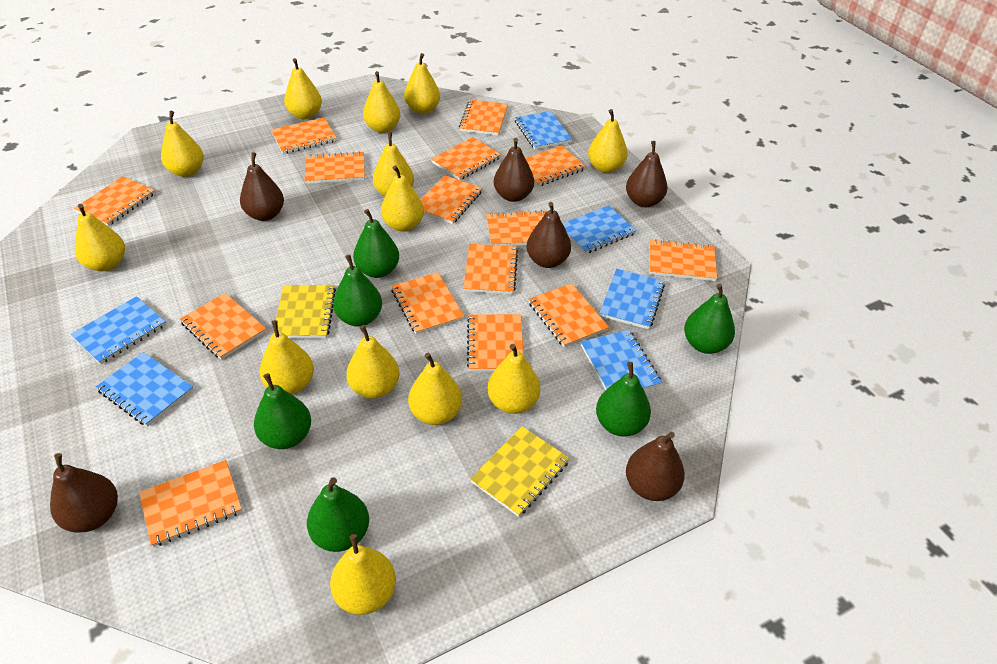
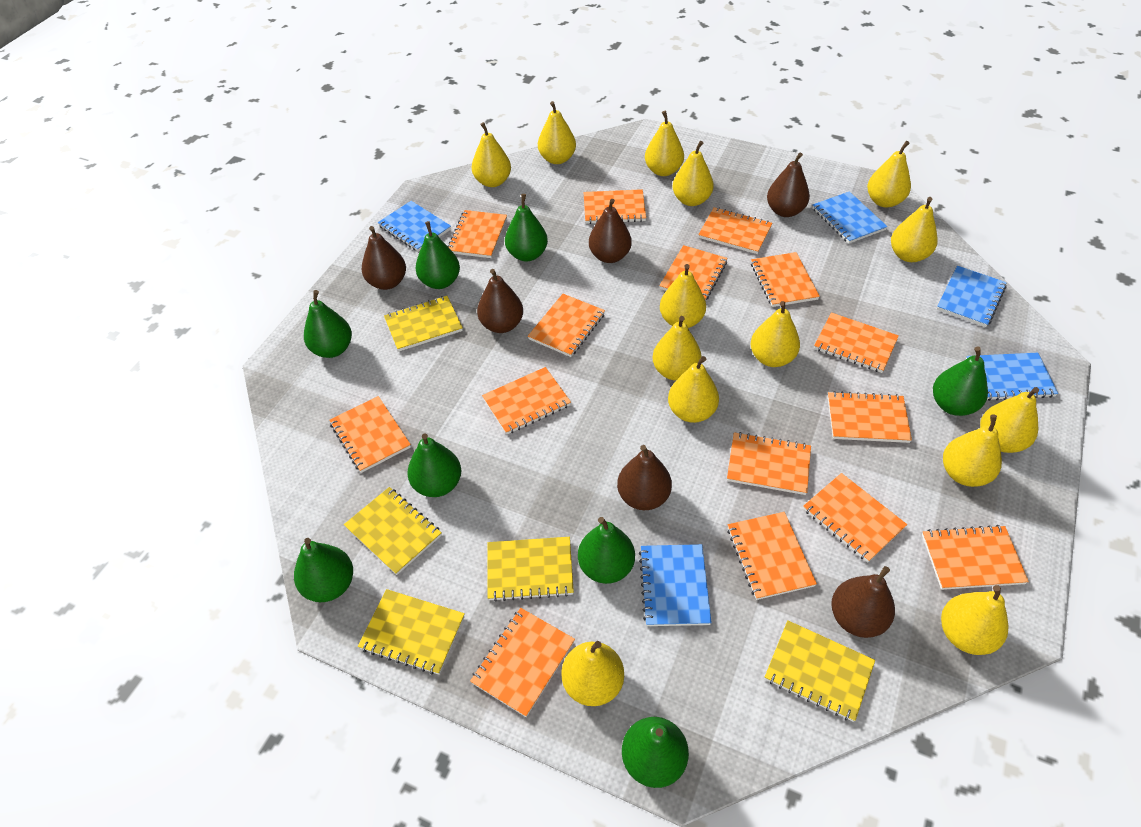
blue notebook: 6 -> 5
green pear: 6 -> 8
yellow notebook: 2 -> 5
yellow pear: 13 -> 14

